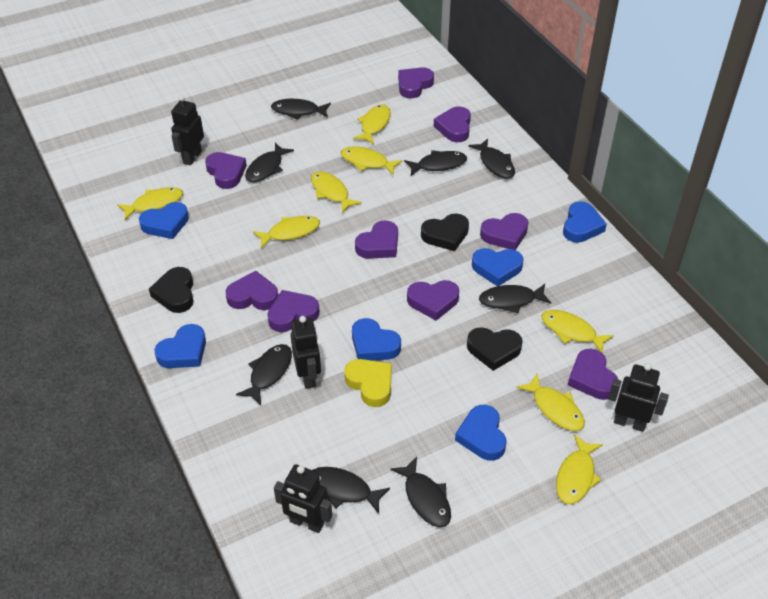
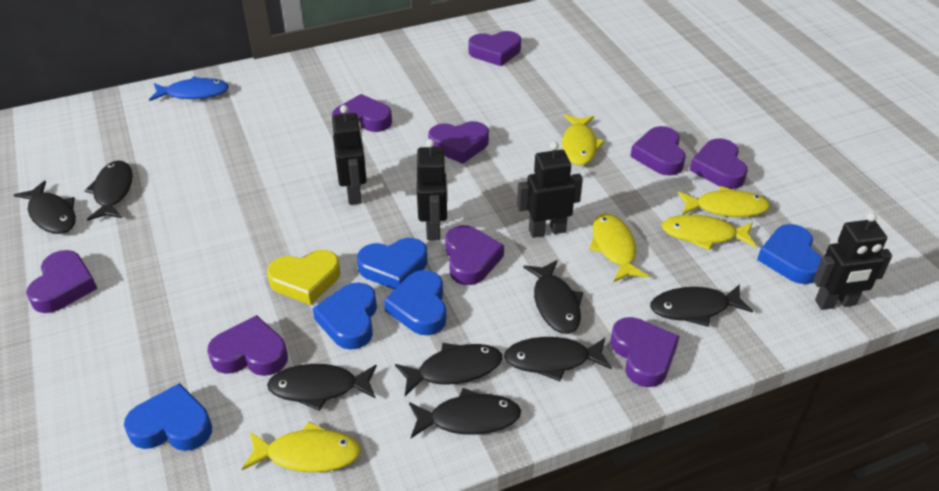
black heart: 3 -> 0
blue fish: 0 -> 1
blue heart: 6 -> 5
yellow fish: 8 -> 5

